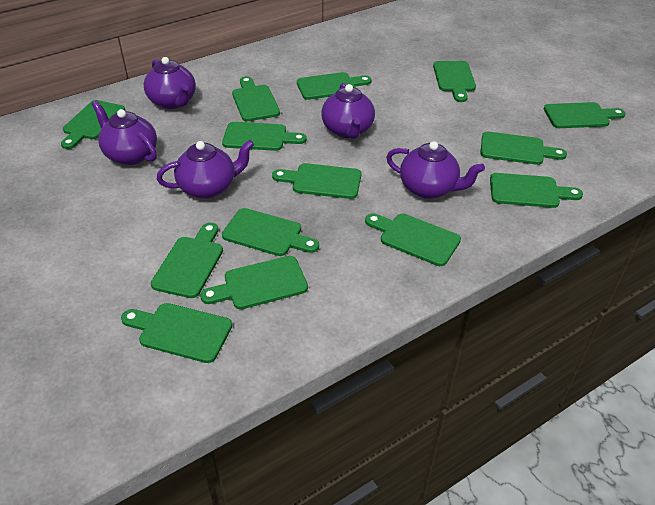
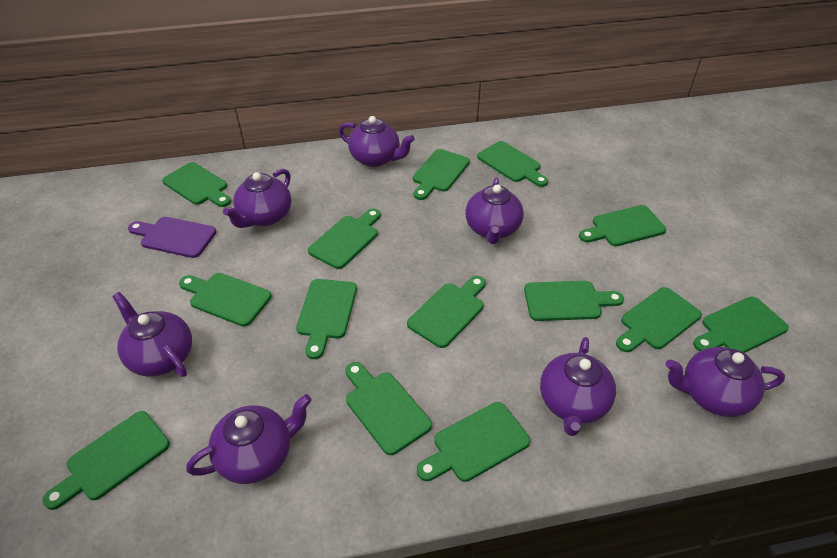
purple cutting board: 0 -> 1
purple teapot: 5 -> 7

